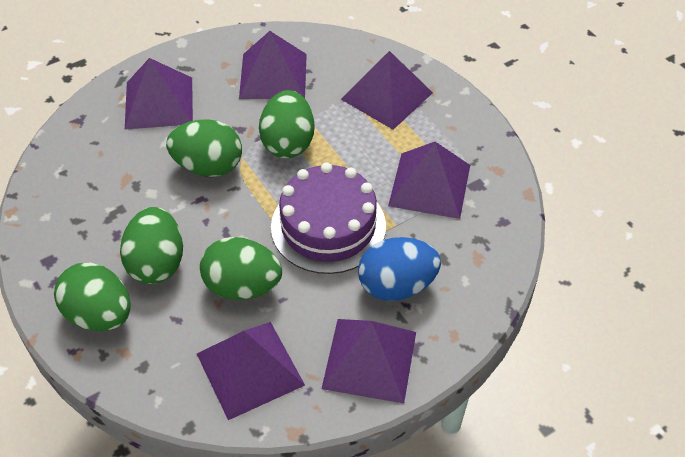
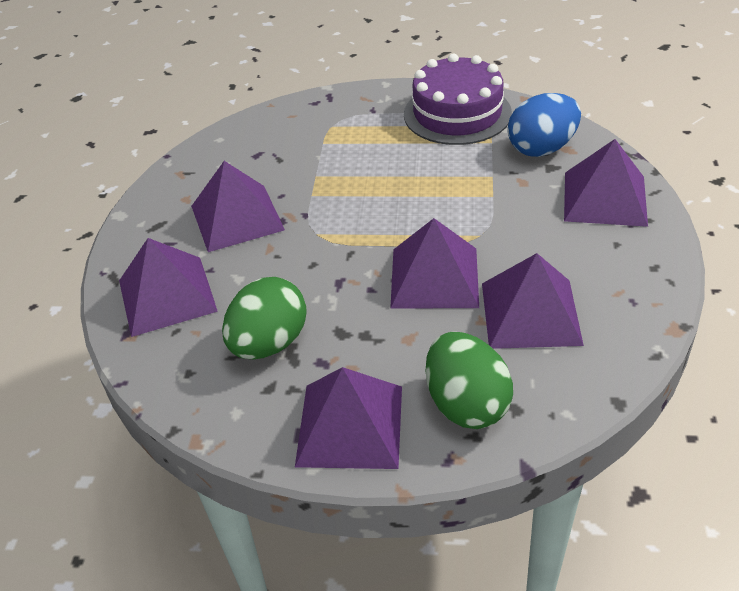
green egg: 5 -> 2

